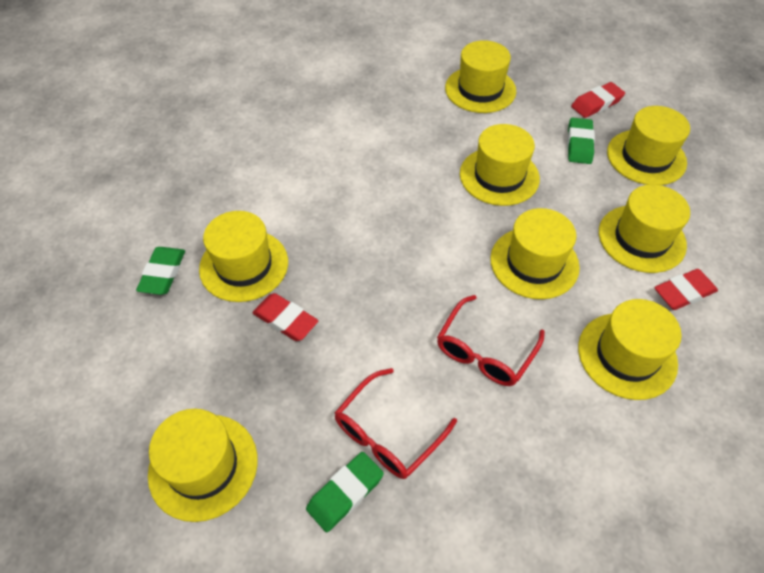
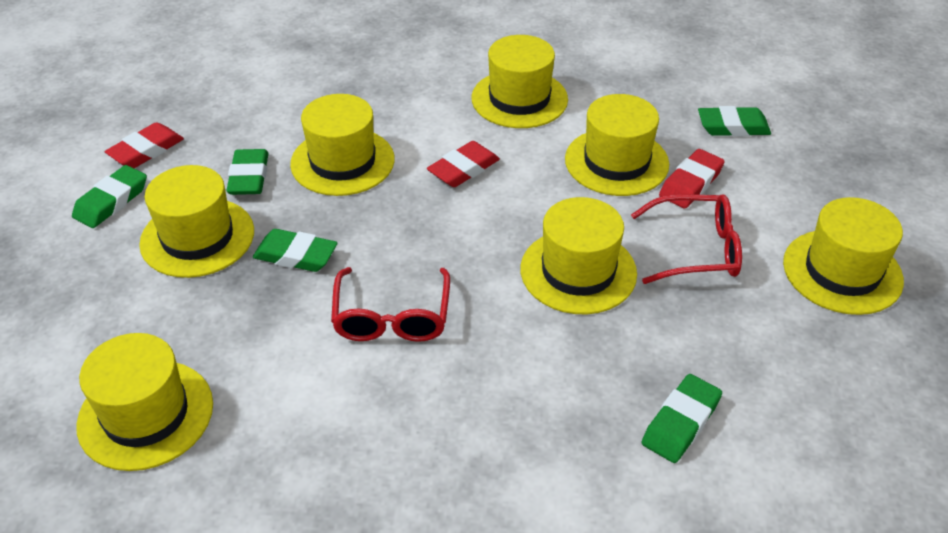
green eraser: 3 -> 5
yellow hat: 8 -> 7

